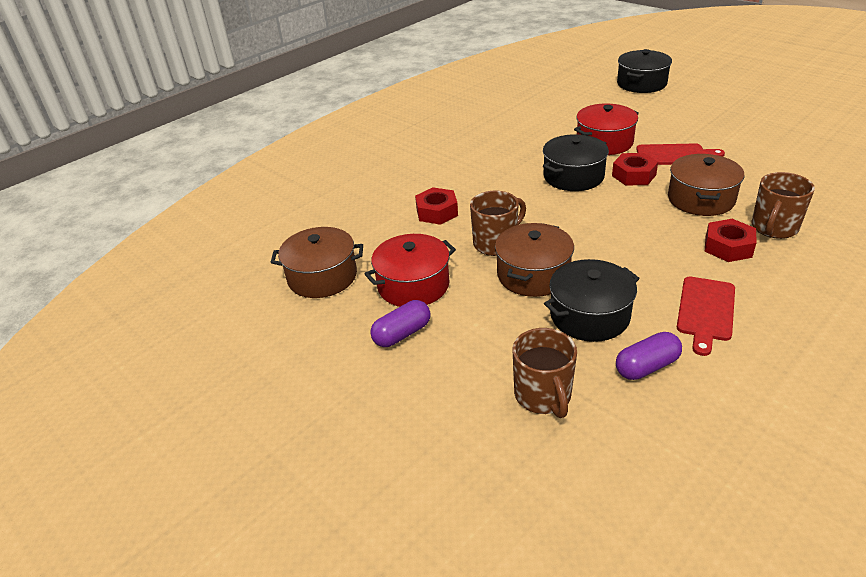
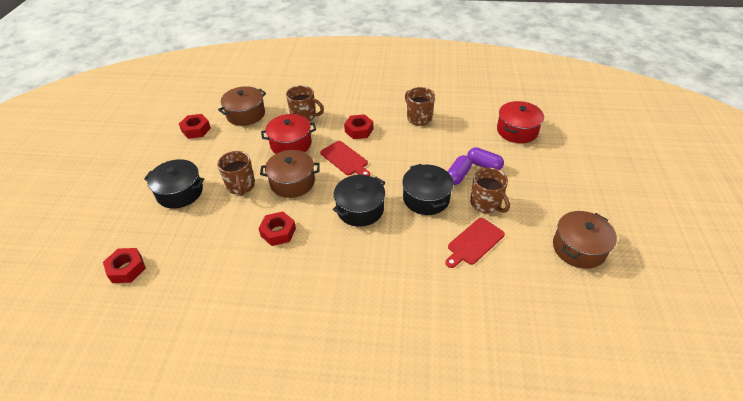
brown mug: 3 -> 4
red nut: 3 -> 4

